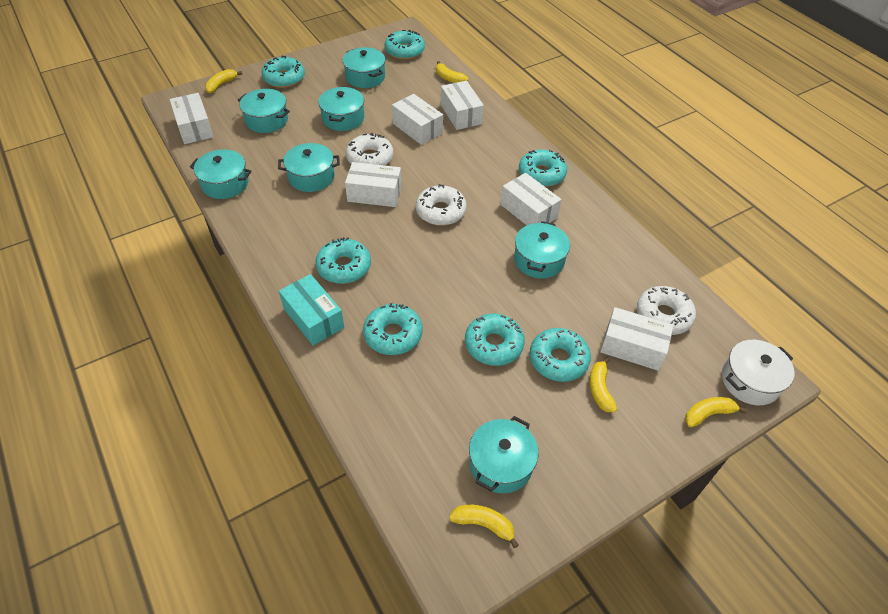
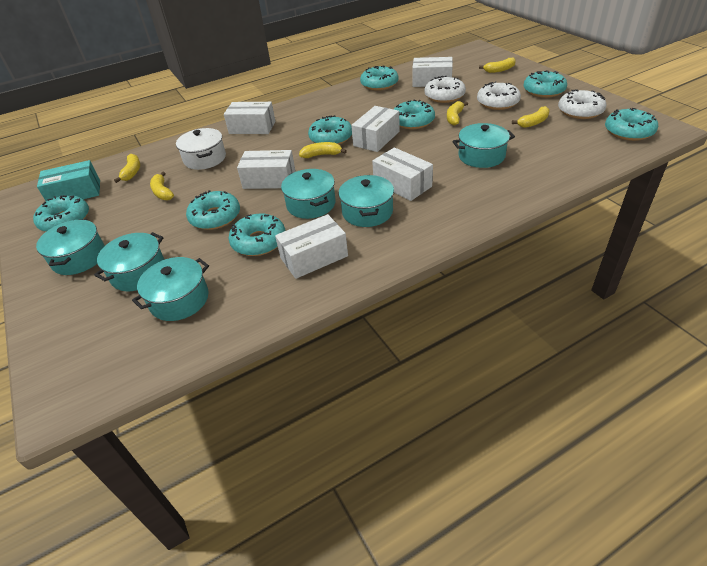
turquoise donut: 7 -> 8
turquoise pot: 7 -> 6
yellow banana: 5 -> 6

